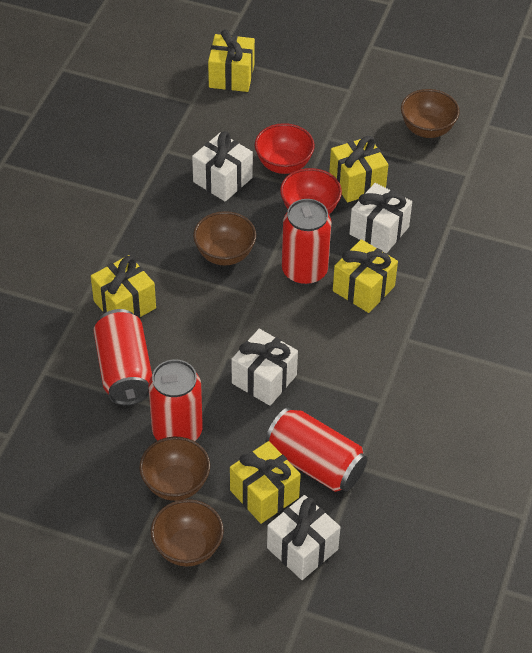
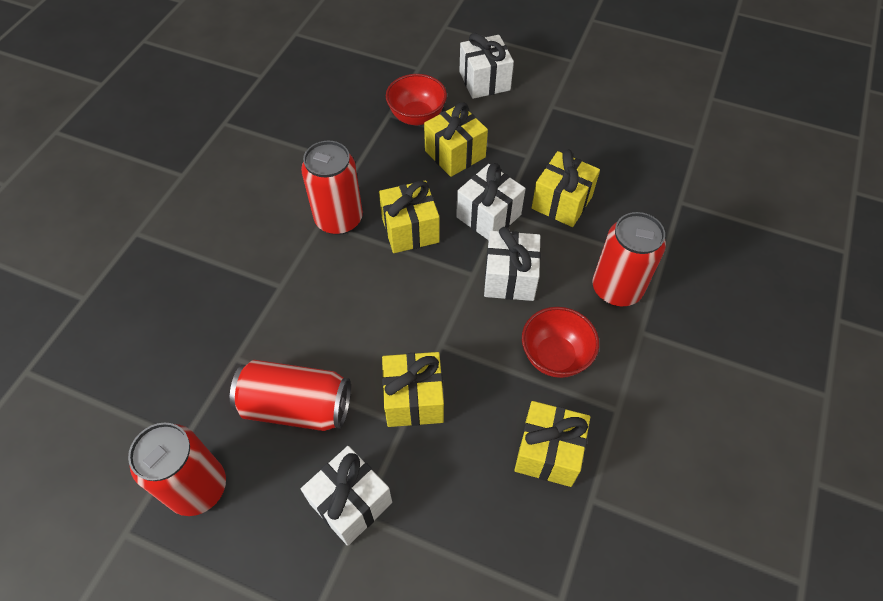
brown bowl: 4 -> 0

